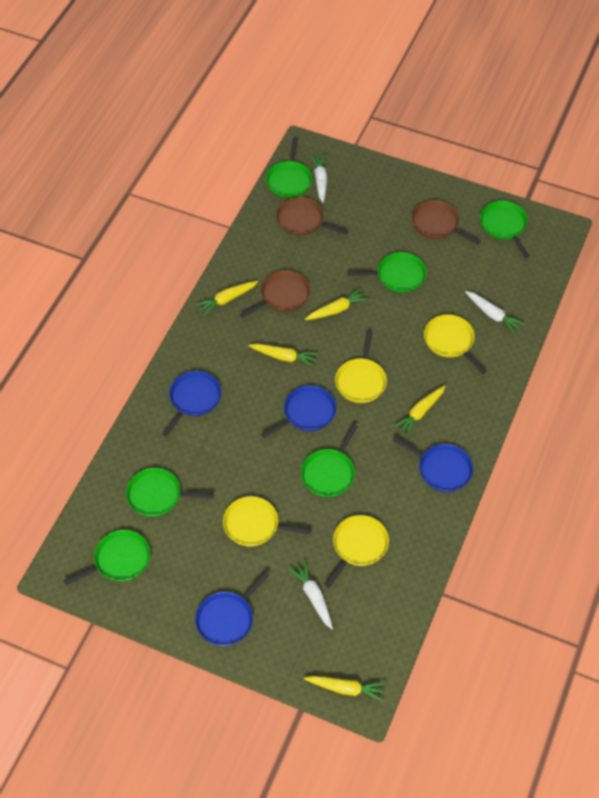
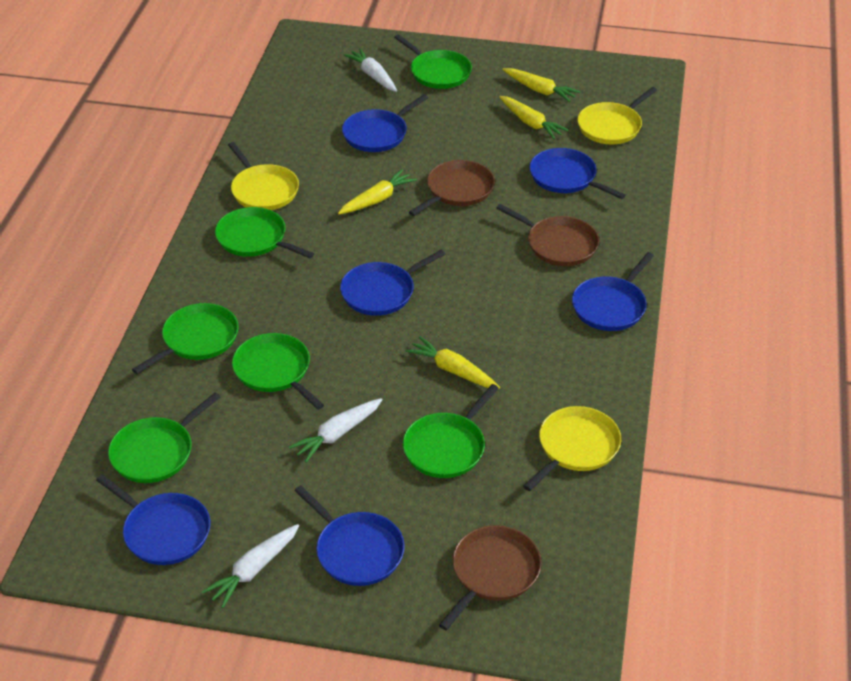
blue pan: 4 -> 6
yellow carrot: 5 -> 4
yellow pan: 4 -> 3

